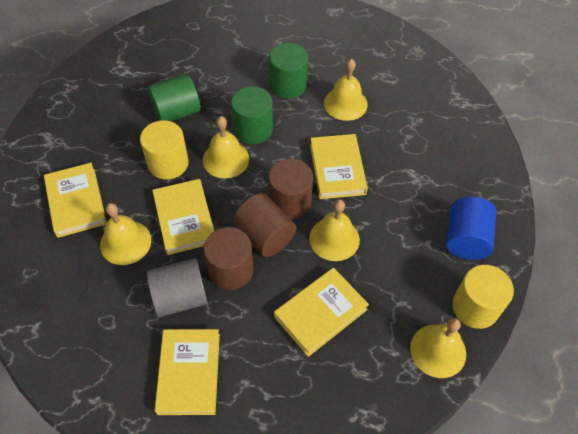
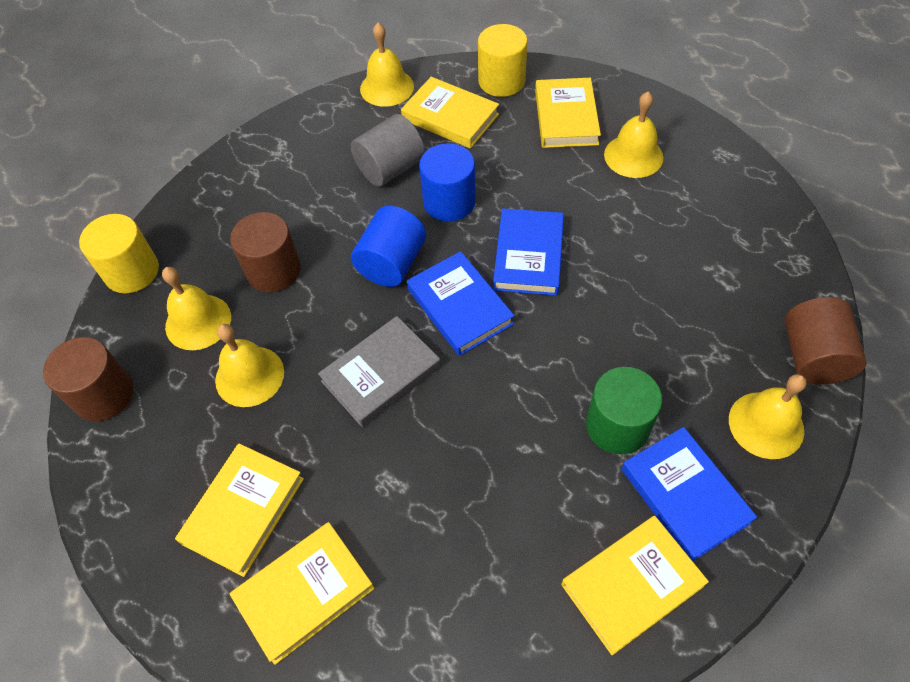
blue book: 0 -> 3
blue cylinder: 1 -> 2
green cylinder: 3 -> 1
grey book: 0 -> 1

